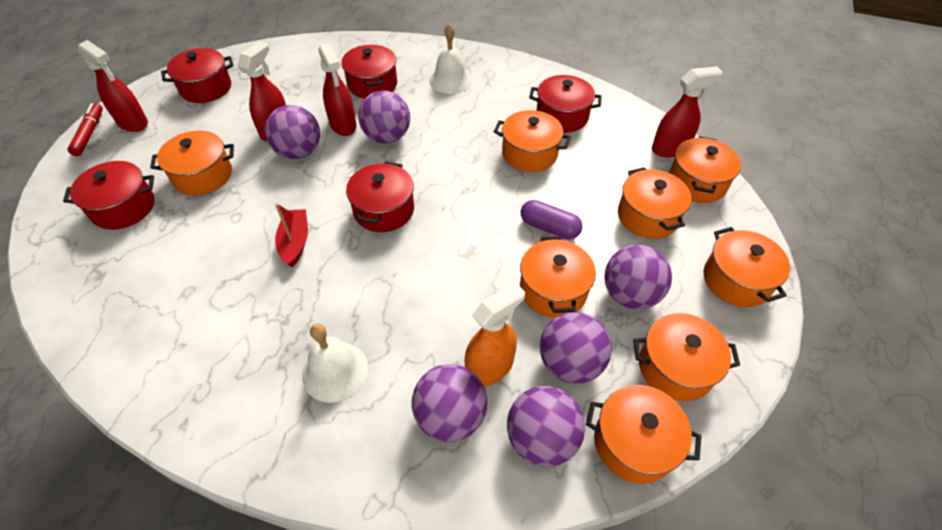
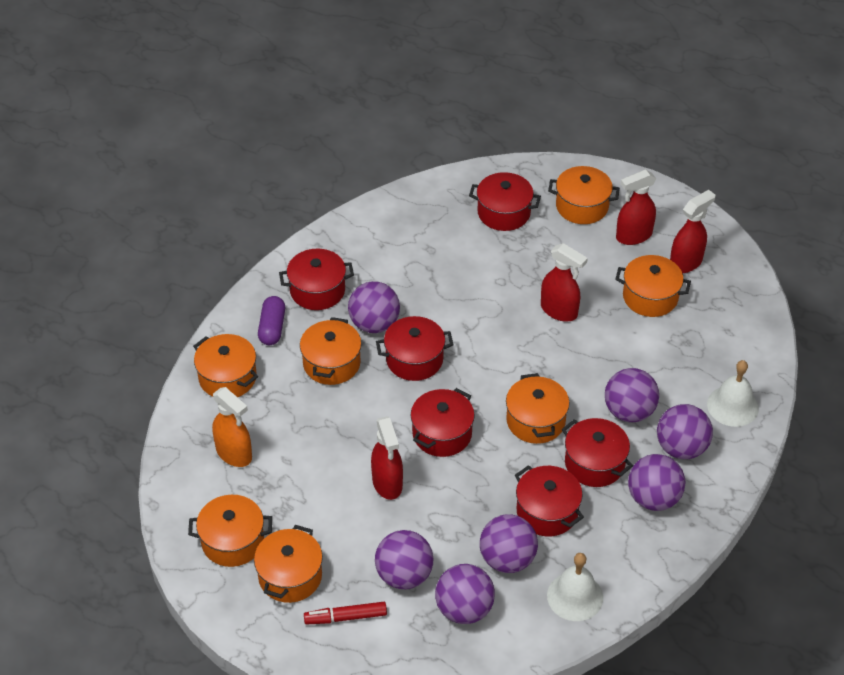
orange pot: 8 -> 7
purple ball: 6 -> 7
red boat: 1 -> 0
red pot: 5 -> 6

